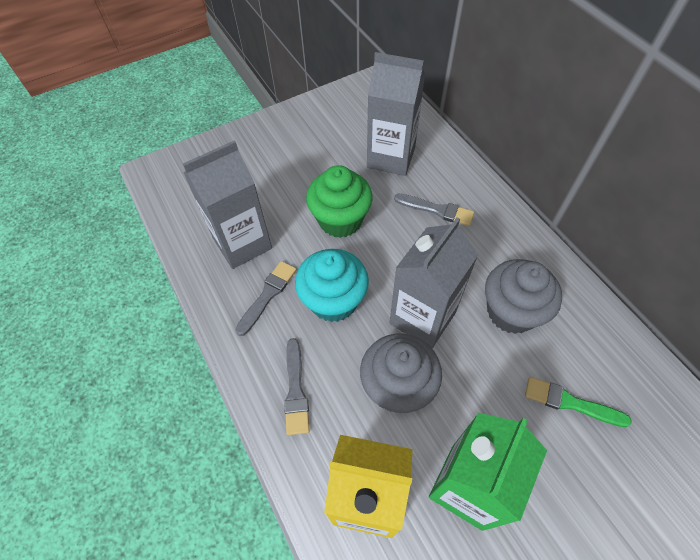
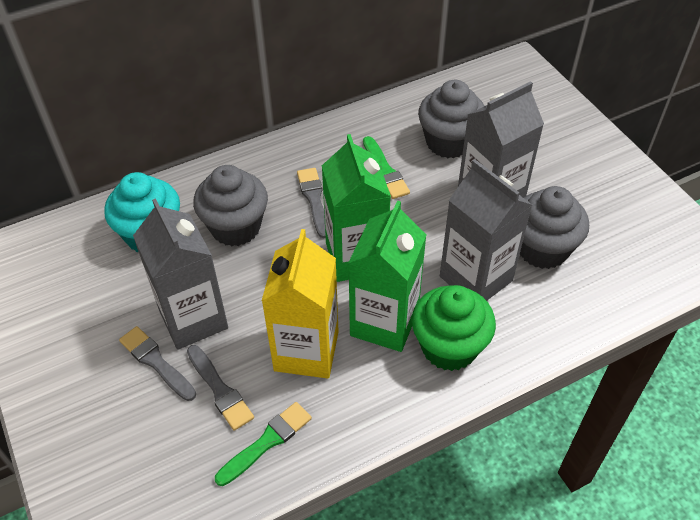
green brush: 1 -> 2
green carton: 1 -> 2
grey cupcake: 2 -> 3

